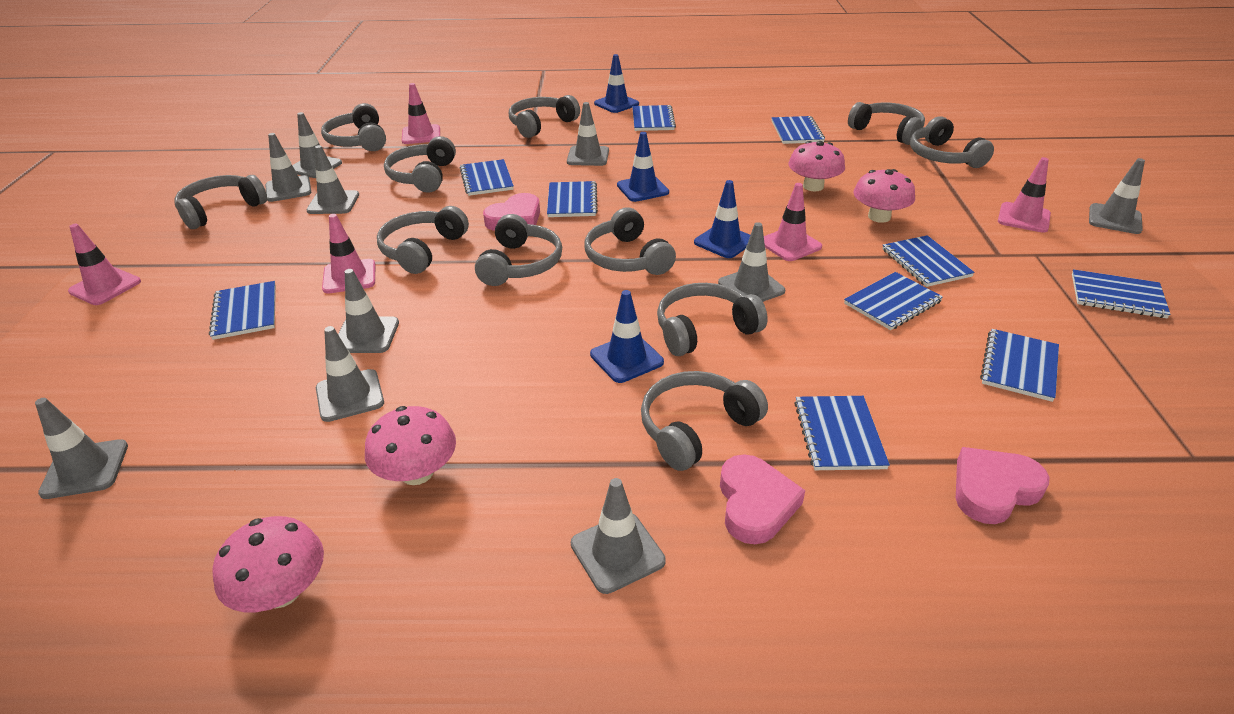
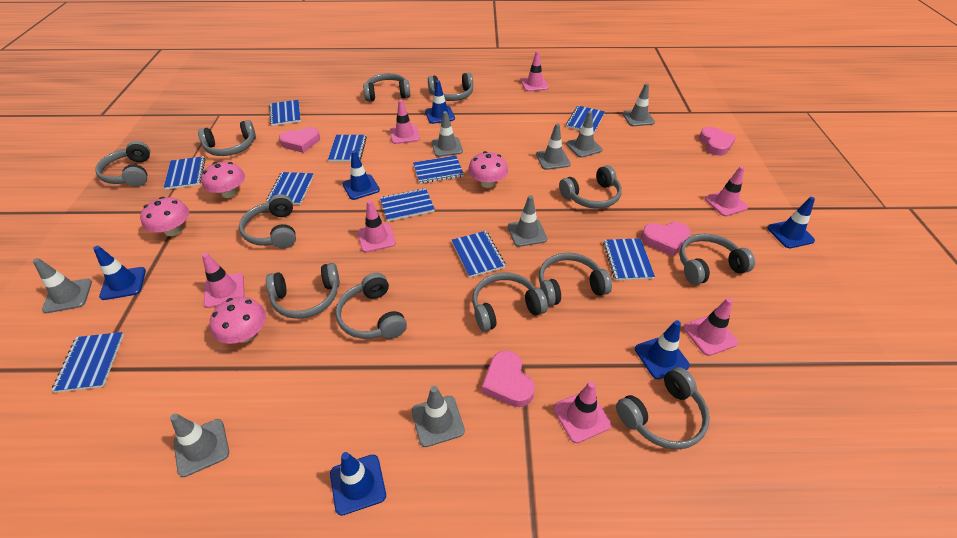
blue traffic cone: 4 -> 6
grey headphones: 11 -> 12
grey traffic cone: 10 -> 8
pink heart: 3 -> 4
pink traffic cone: 5 -> 7

